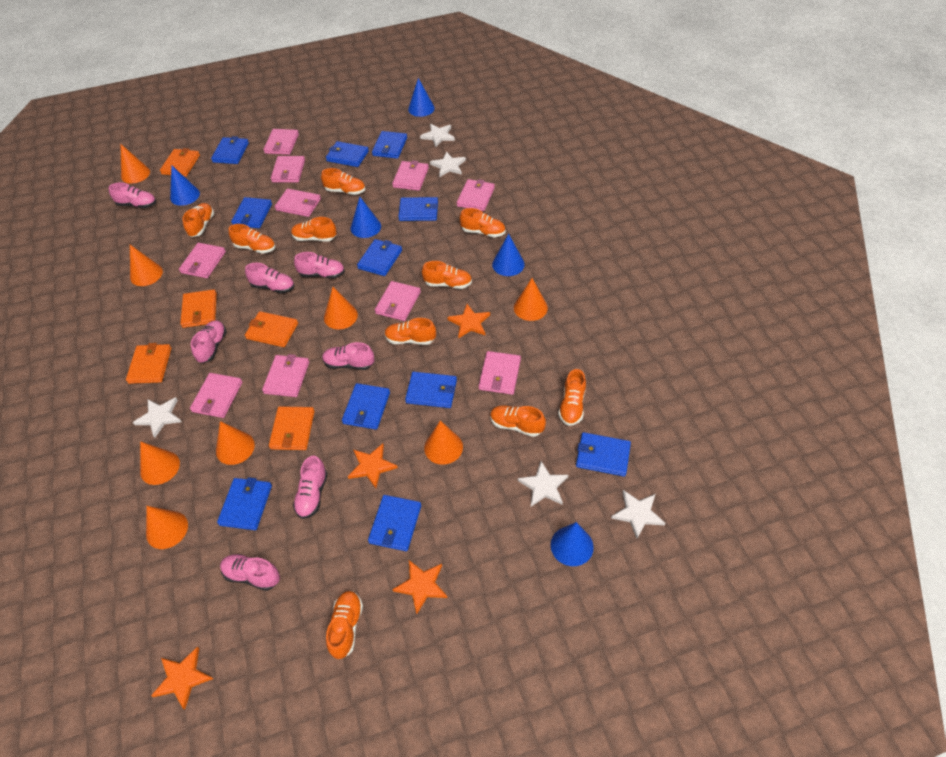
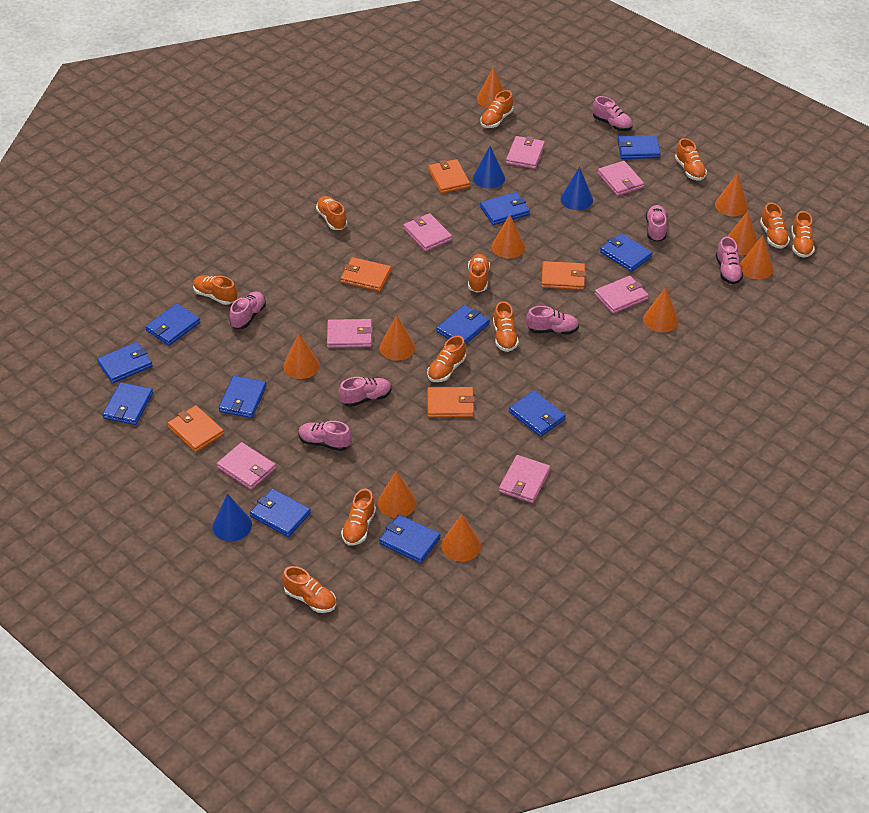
blue cone: 5 -> 3
orange cone: 8 -> 10
orange shoe: 10 -> 11
orange star: 4 -> 0
pink wallet: 10 -> 7
white star: 5 -> 0

